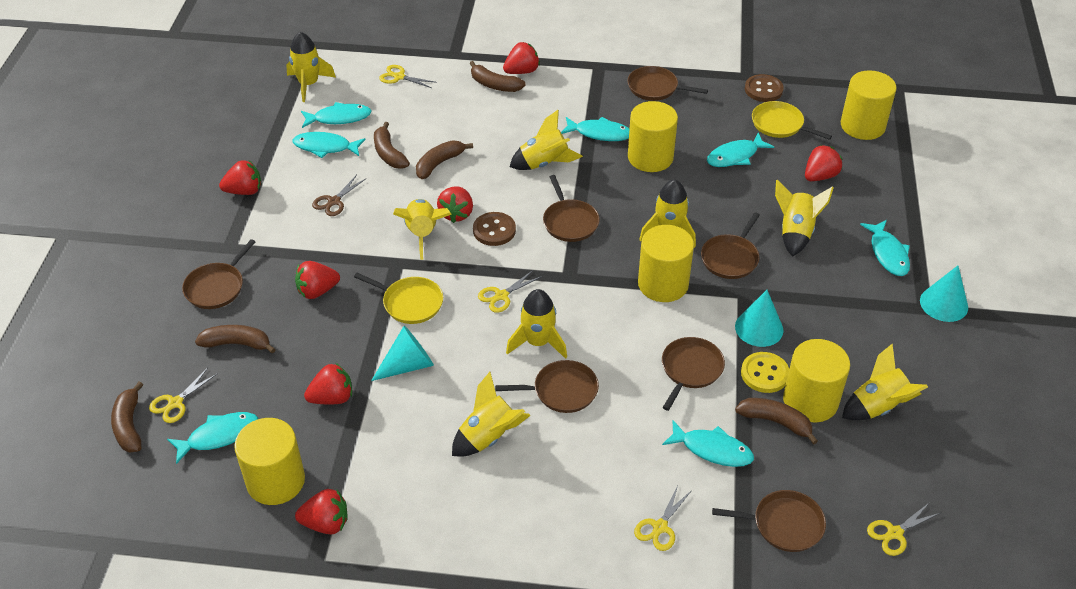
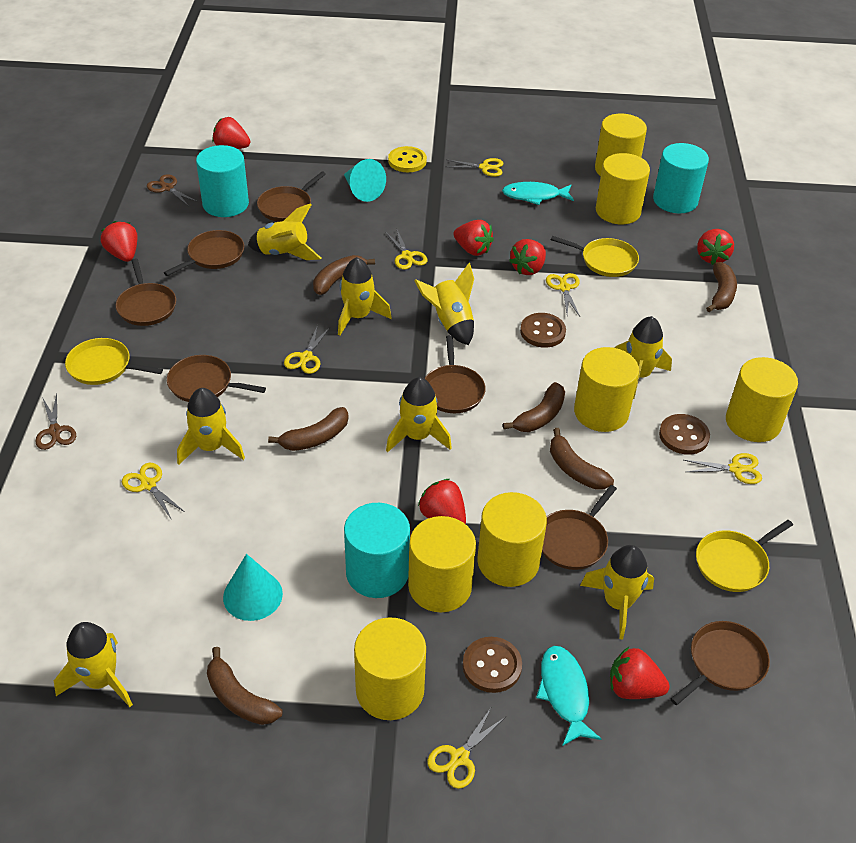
brown button: 2 -> 3
brown scissors: 1 -> 2
turquoise cone: 3 -> 2
turquoise cylinder: 0 -> 3
turquoise fish: 7 -> 2
yellow cylinder: 5 -> 7
yellow pan: 2 -> 3
yellow scissors: 5 -> 7

